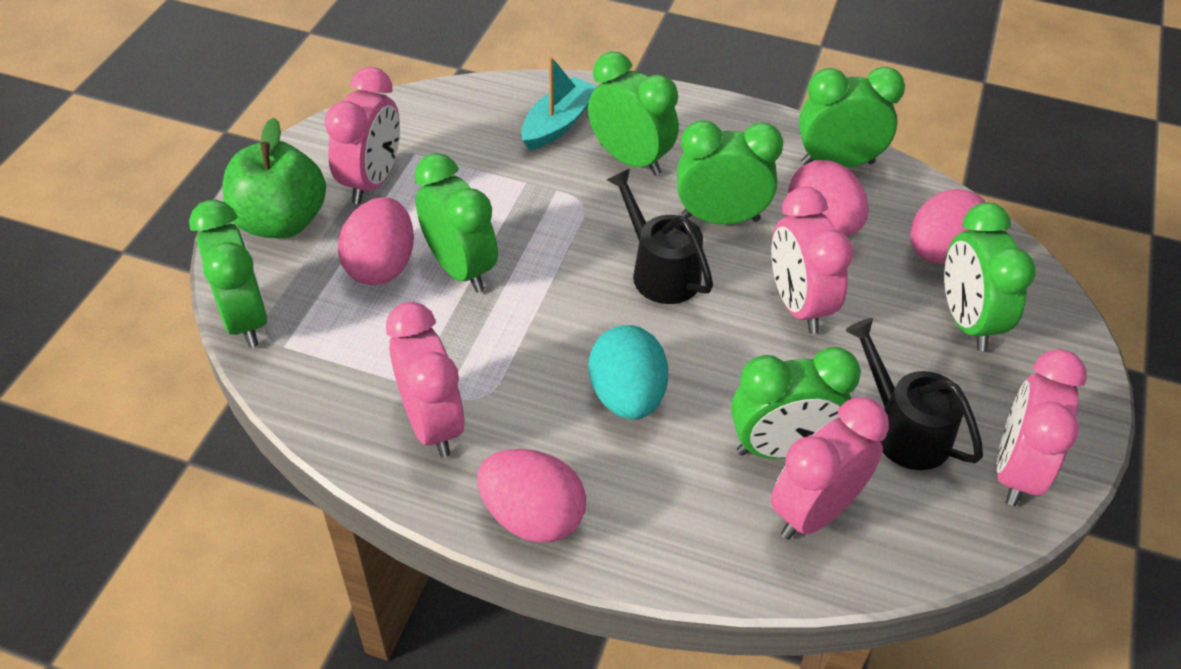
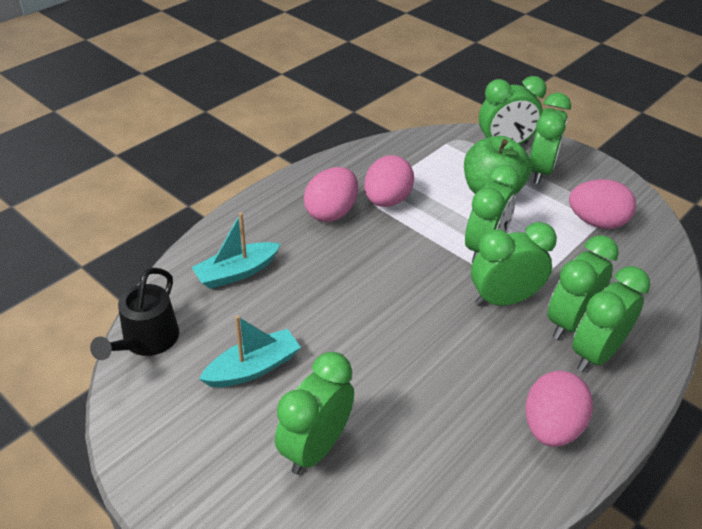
black watering can: 2 -> 1
pink clock: 5 -> 0
turquoise boat: 1 -> 2
turquoise egg: 1 -> 0

